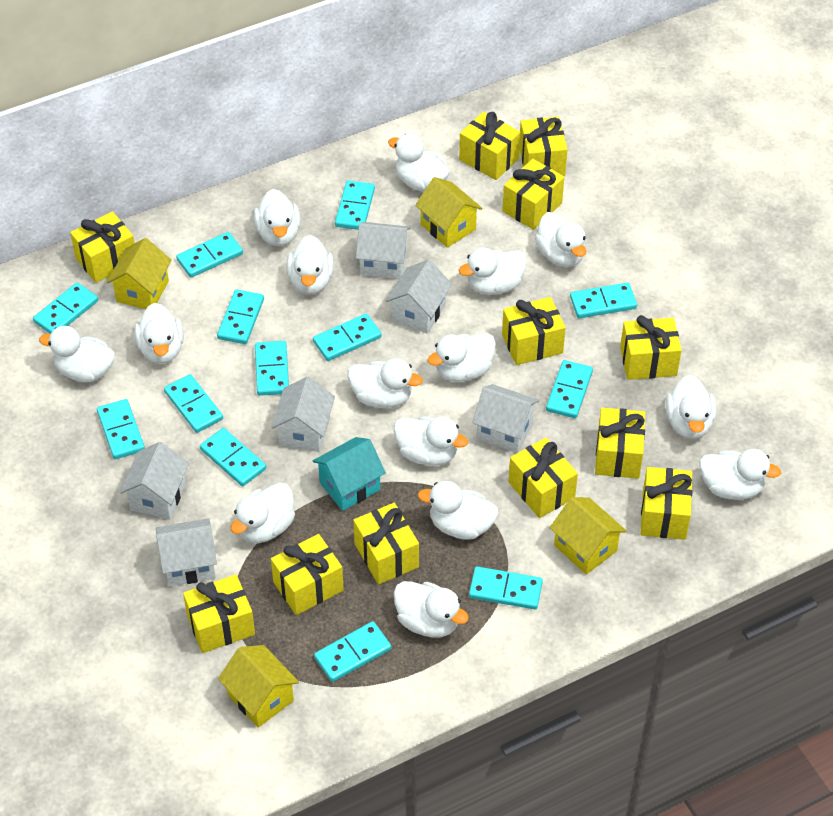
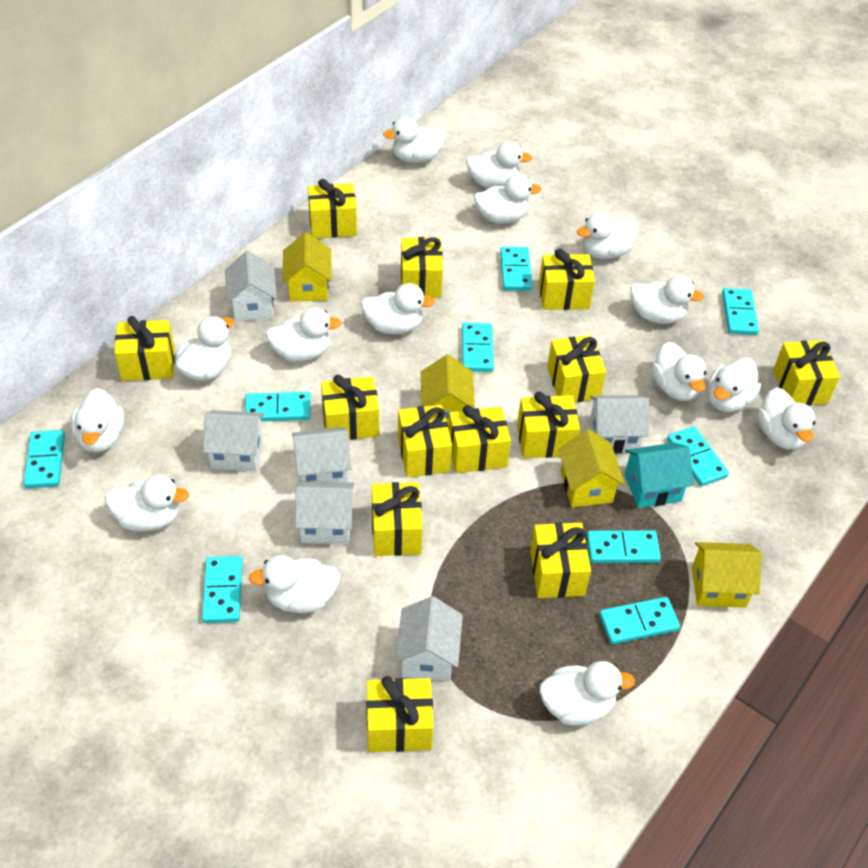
turquoise domino: 13 -> 9
yellow gift: 12 -> 13

